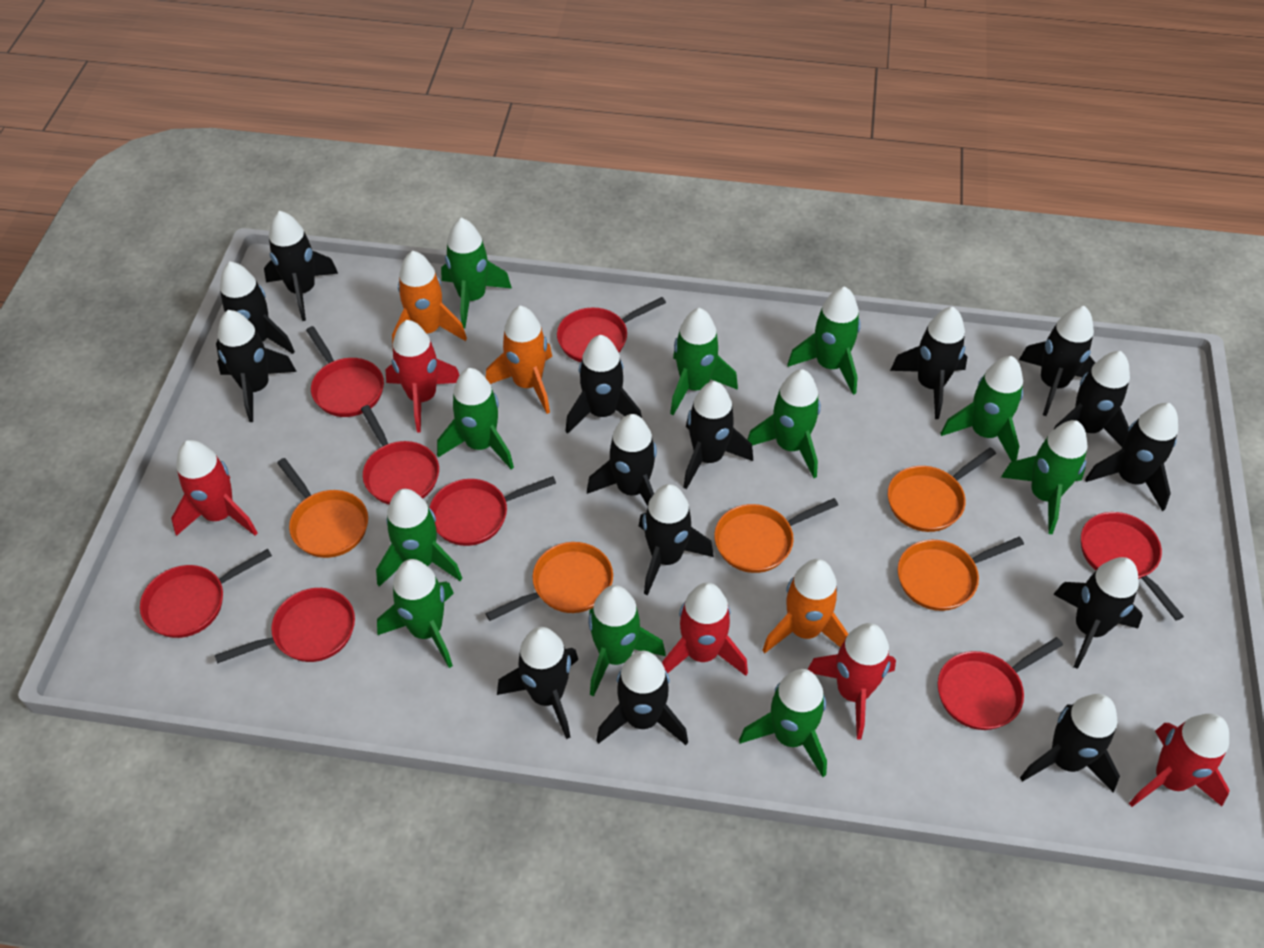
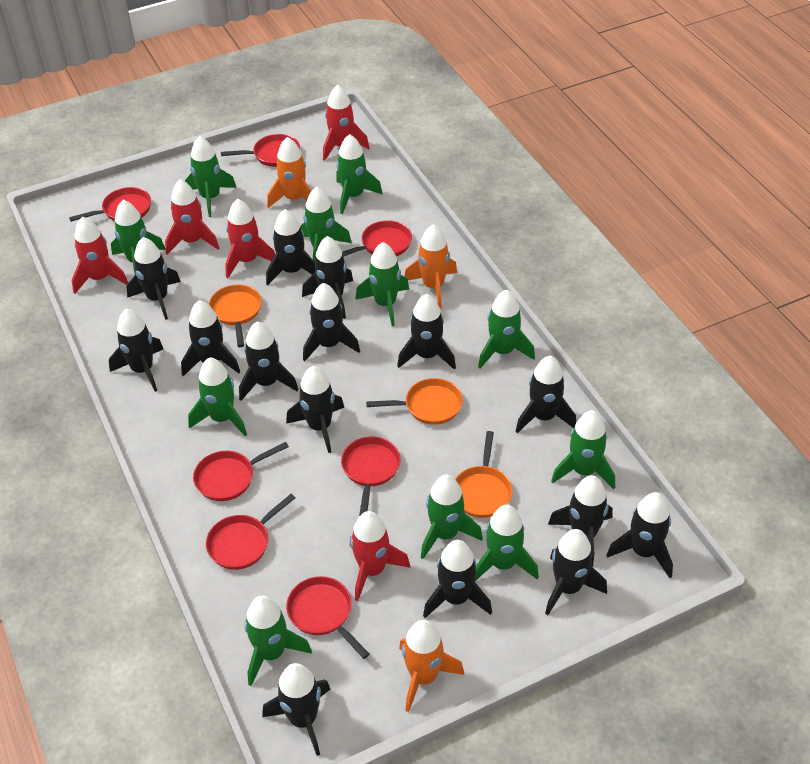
orange pan: 5 -> 3
red pan: 8 -> 7

